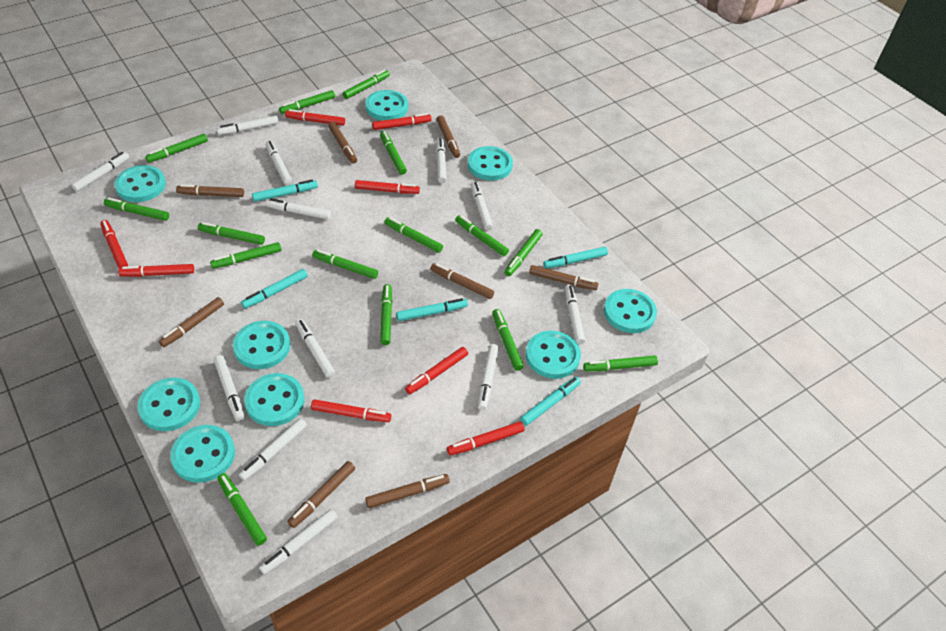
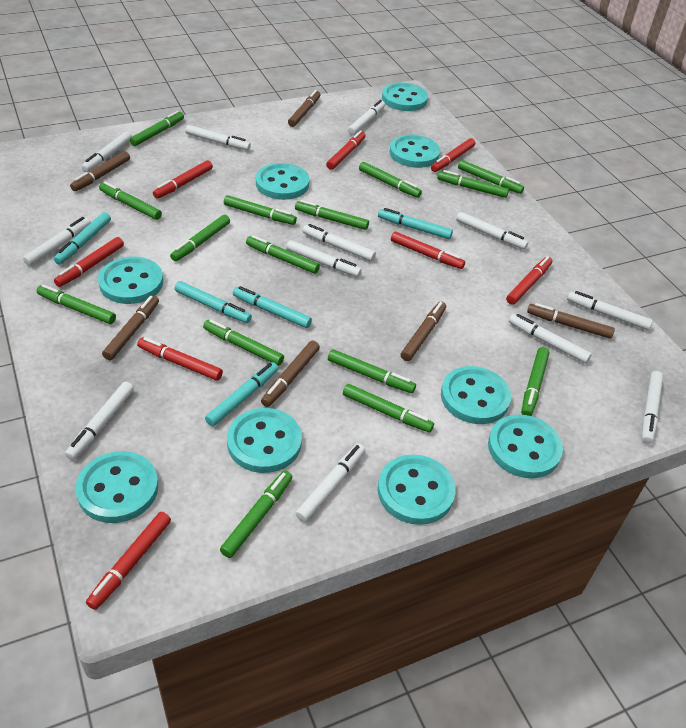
brown marker: 8 -> 6

